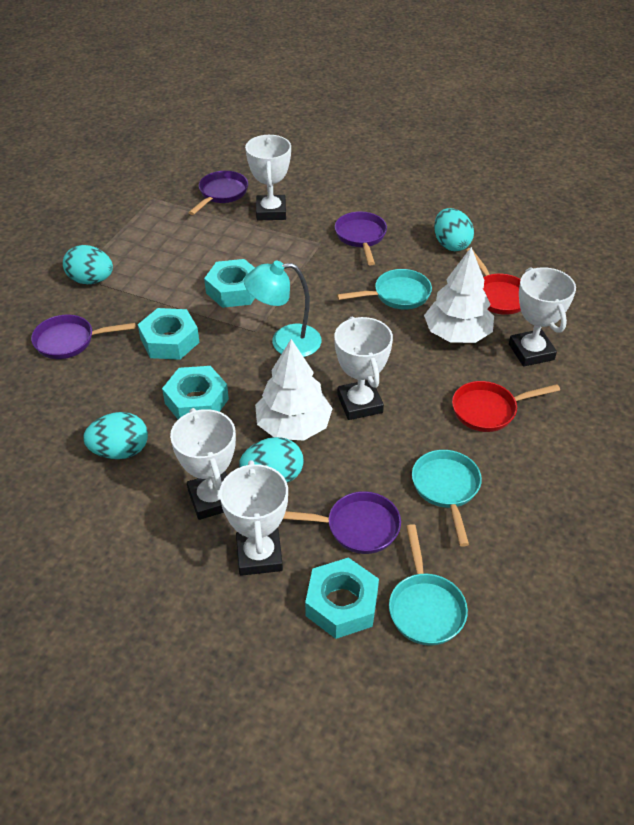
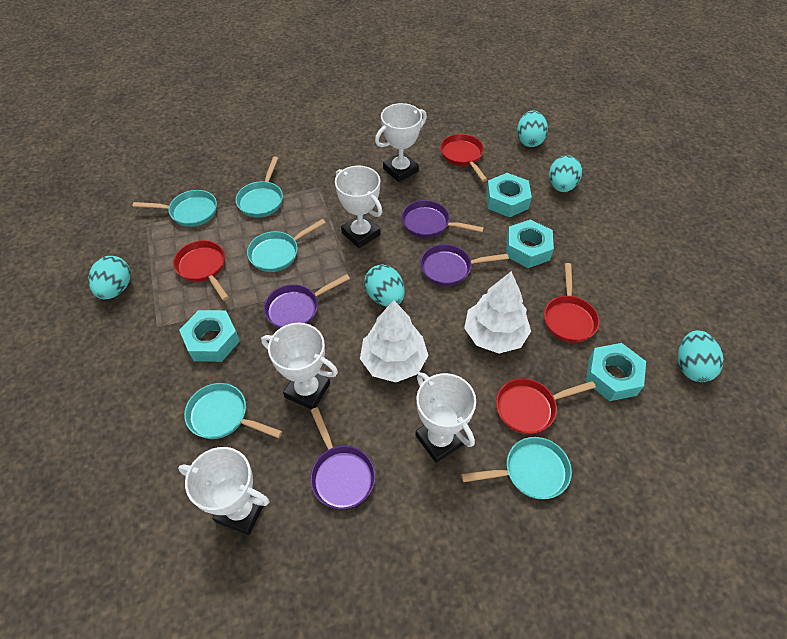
red pan: 2 -> 4
turquoise egg: 4 -> 5
turquoise lamp: 1 -> 0
turquoise pan: 3 -> 5

